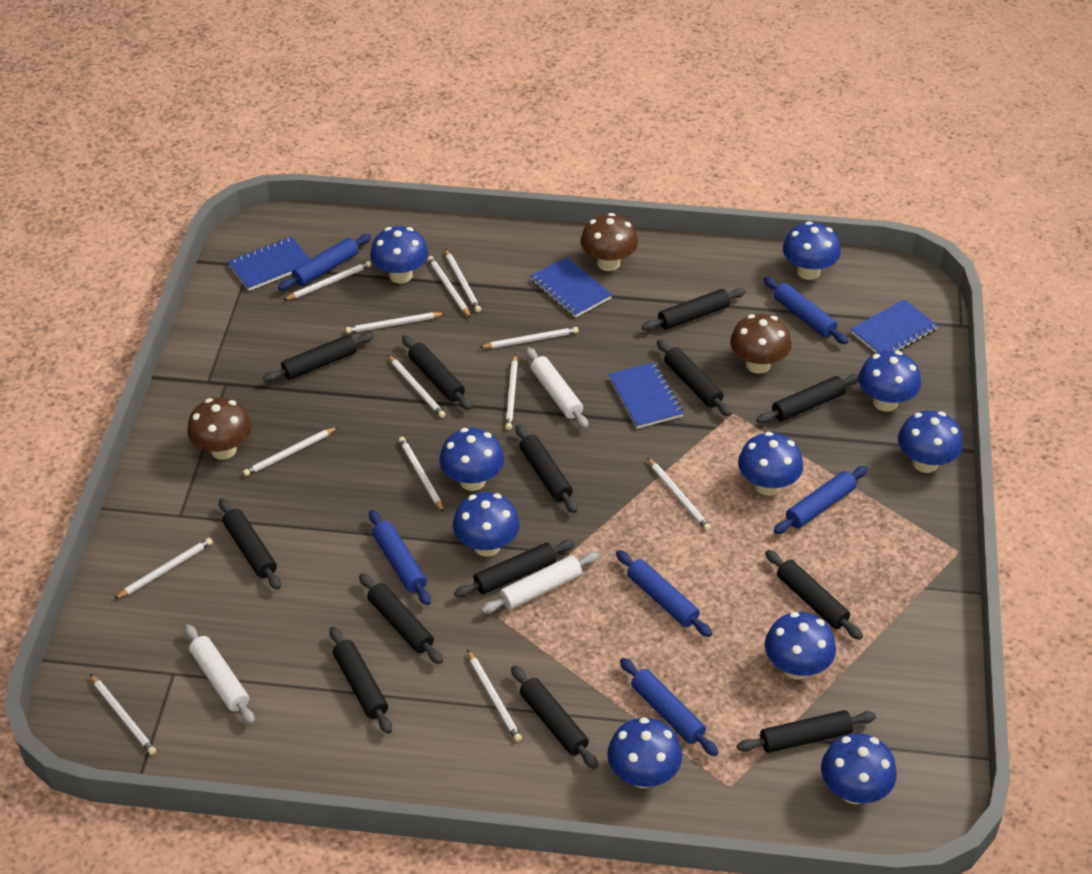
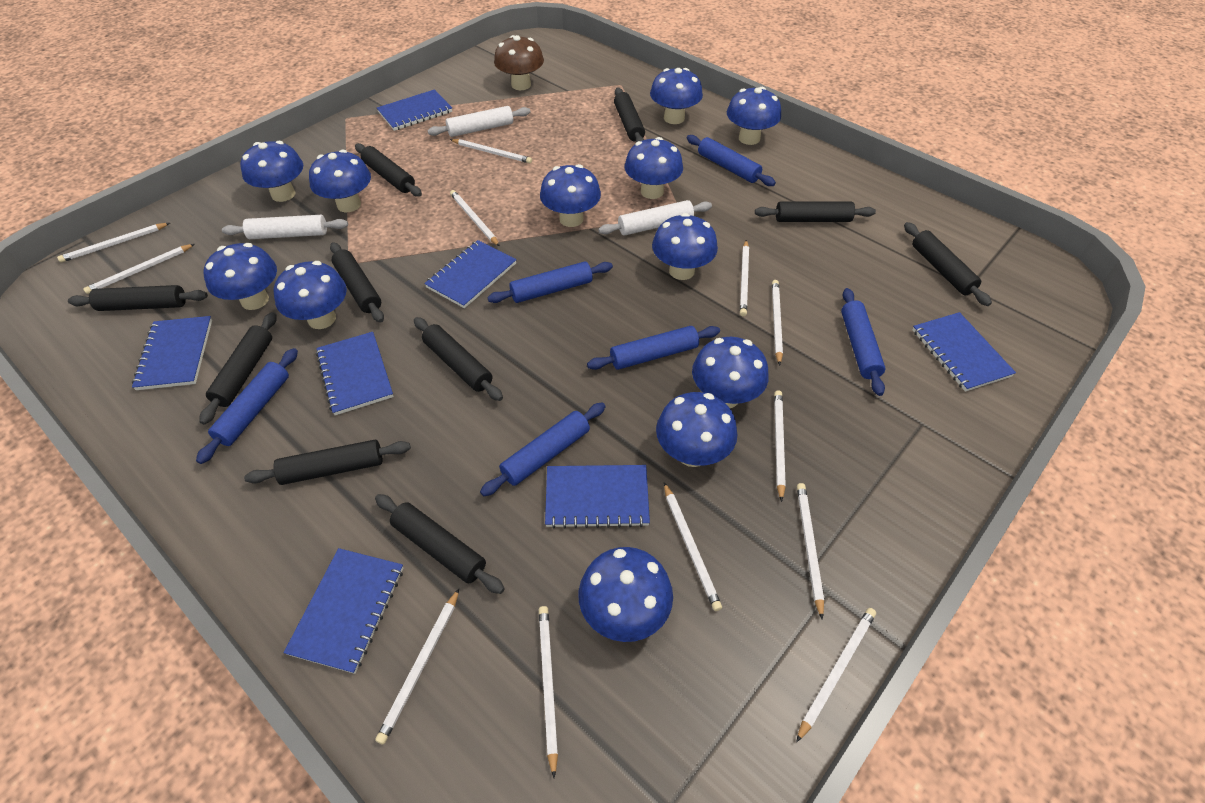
black rolling pin: 13 -> 10
blue mushroom: 10 -> 12
blue notebook: 4 -> 7
brown mushroom: 3 -> 1
white pencil: 13 -> 12

